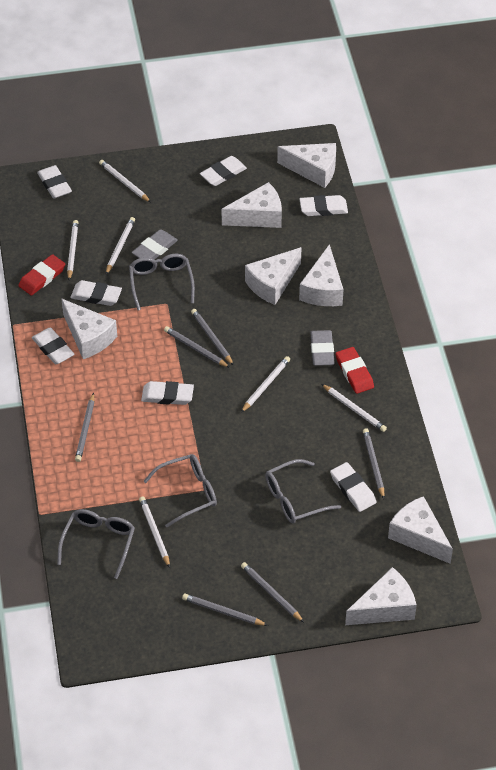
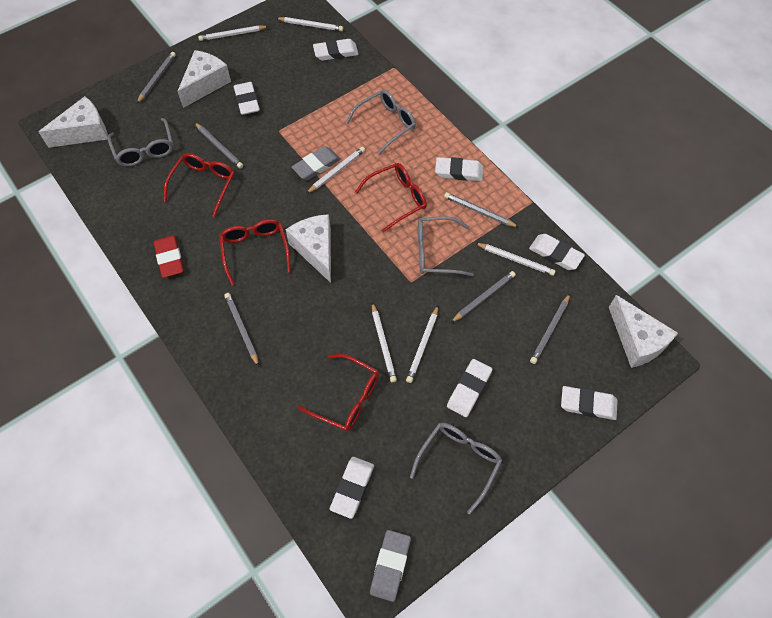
red eraser: 2 -> 1
red glasses: 0 -> 4
white cheese: 7 -> 4

